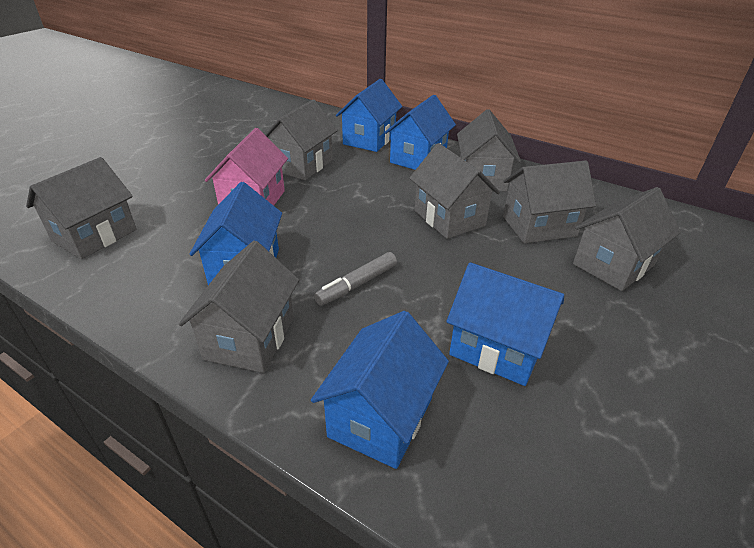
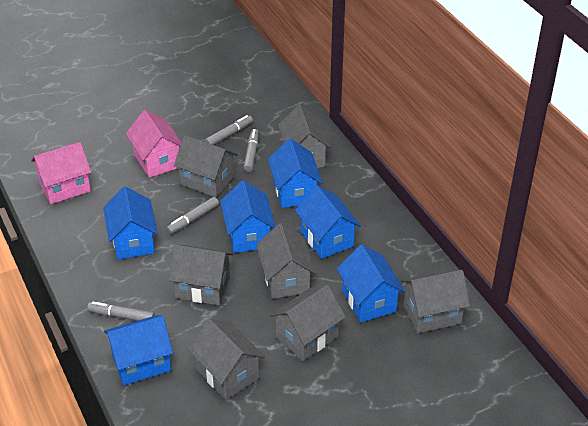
blue house: 5 -> 6
grey marker: 1 -> 4
pink house: 1 -> 2

